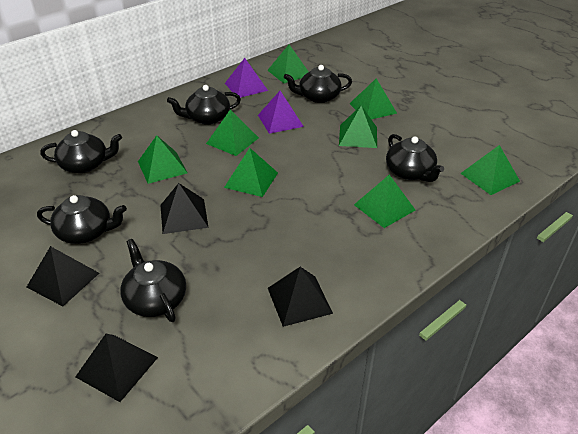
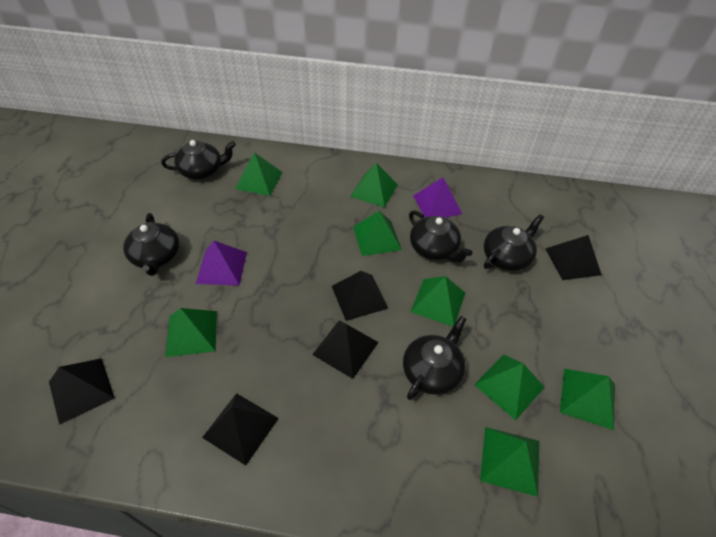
black pyramid: 4 -> 5
black teapot: 6 -> 5

